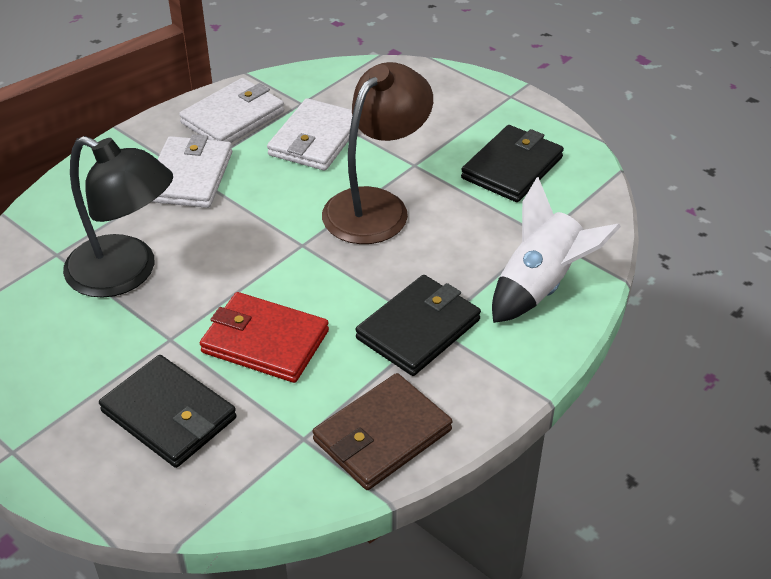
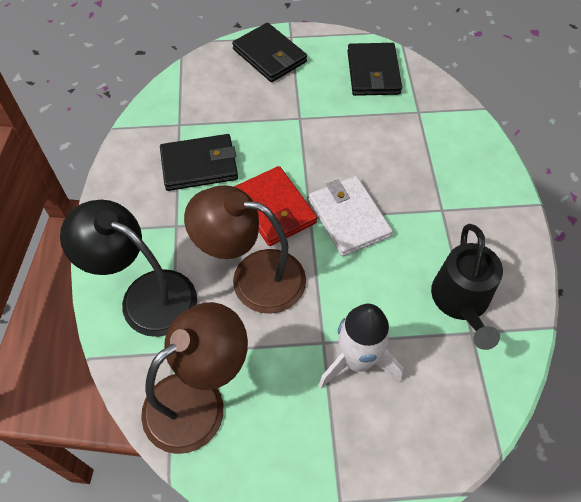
black watering can: 0 -> 1
brown lamp: 1 -> 2
brown wallet: 1 -> 0
white wallet: 3 -> 1

